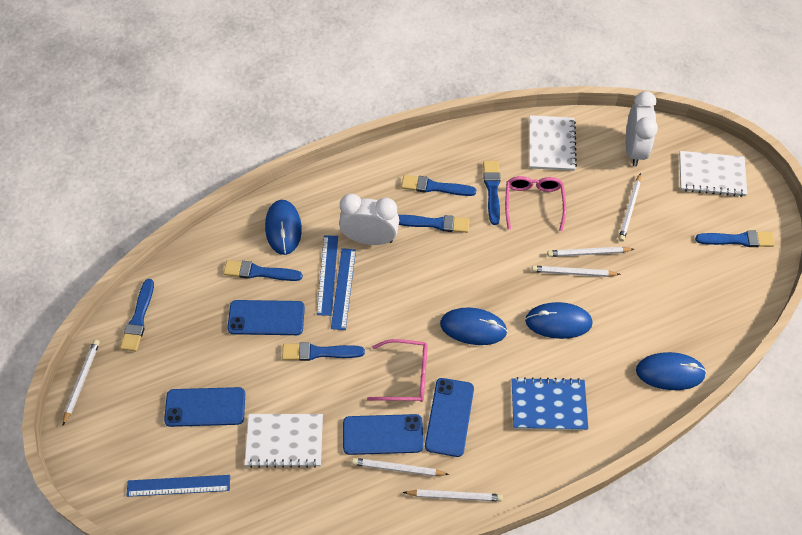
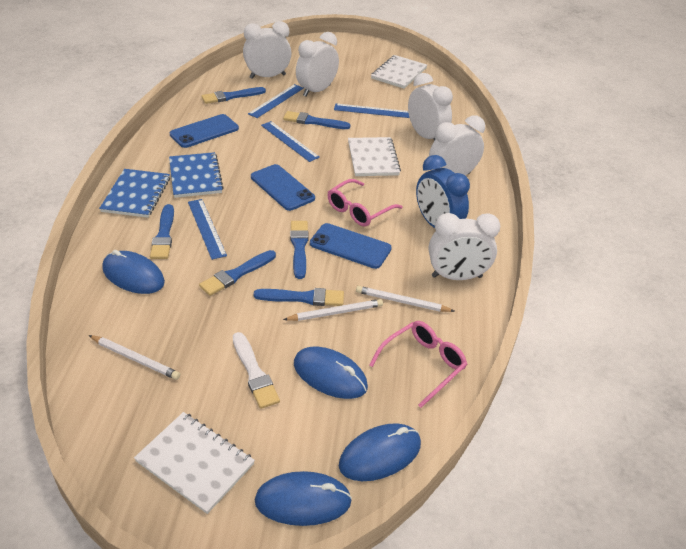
blue brush: 7 -> 6
blue clock: 0 -> 1
blue notebook: 1 -> 2
blue phone: 4 -> 3
blue ruler: 3 -> 4
white brush: 0 -> 1
white clock: 2 -> 5
white pencil: 6 -> 3

